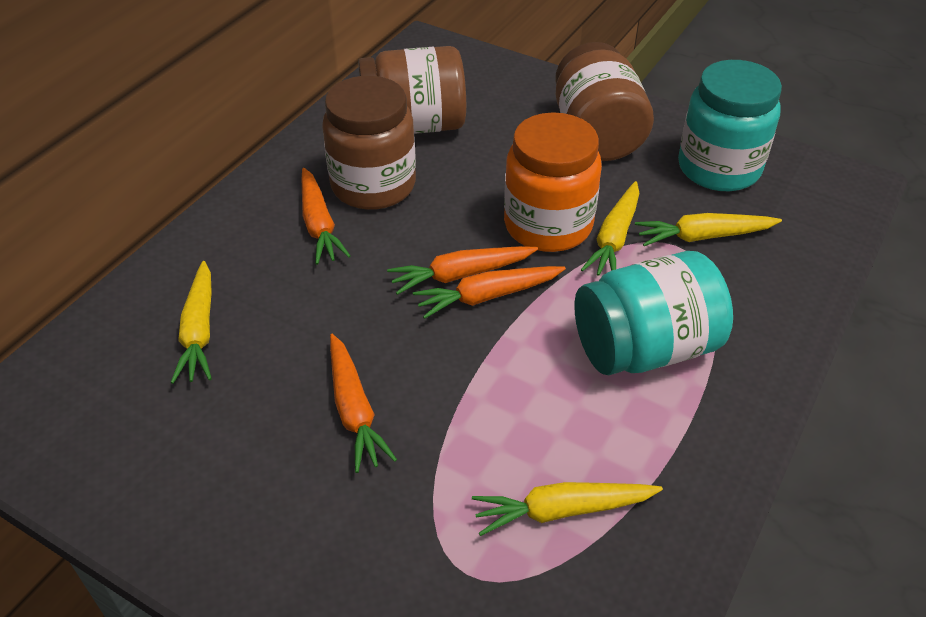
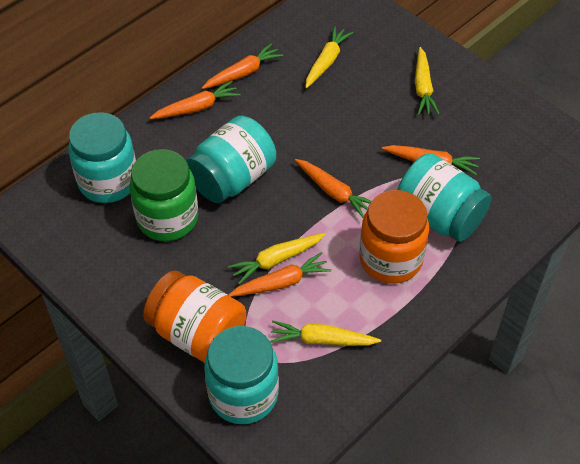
brown jar: 3 -> 0
green jar: 0 -> 1
orange carrot: 4 -> 5
orange jar: 1 -> 2
turquoise jar: 2 -> 4

